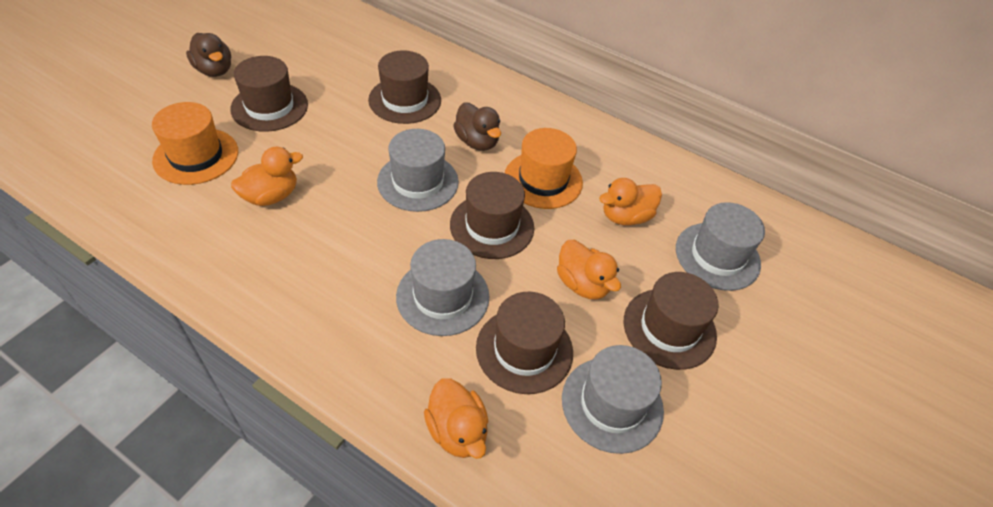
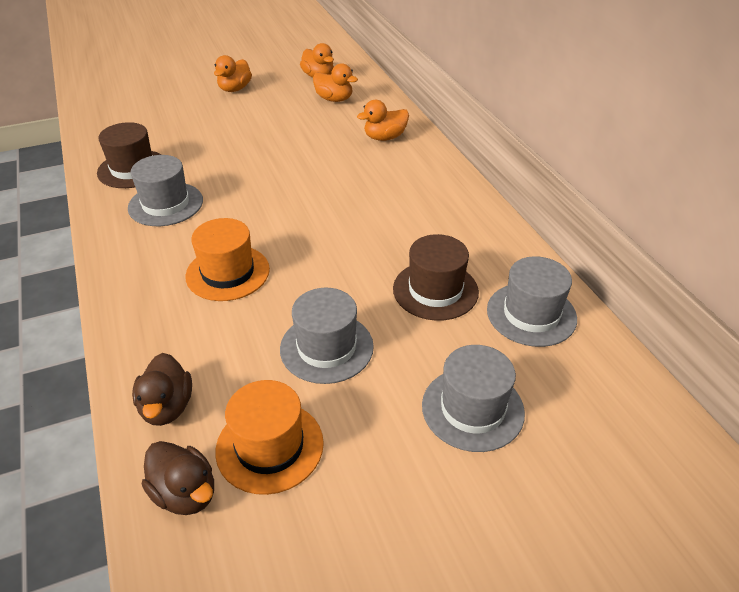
brown hat: 5 -> 2

